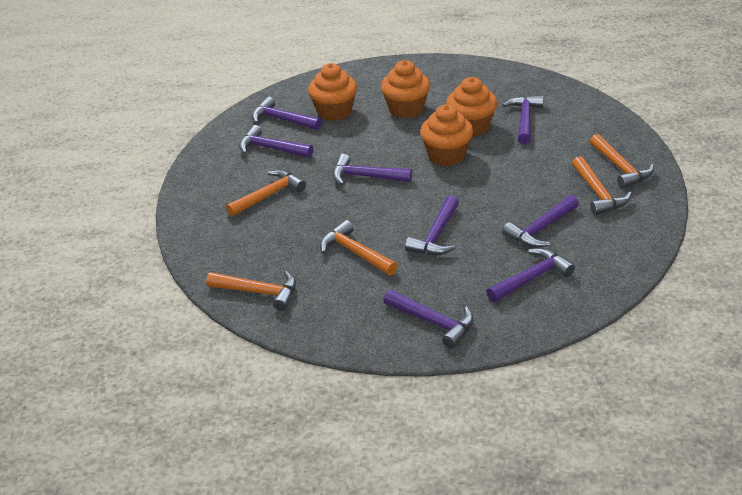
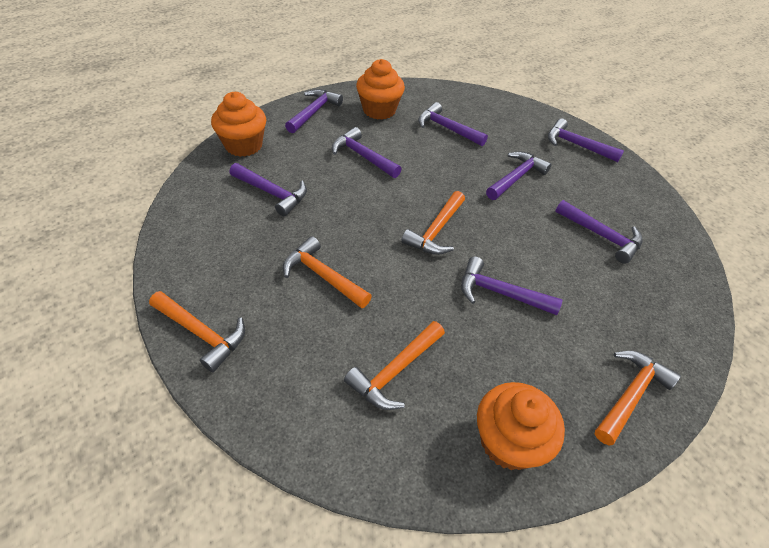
orange cupcake: 4 -> 3

